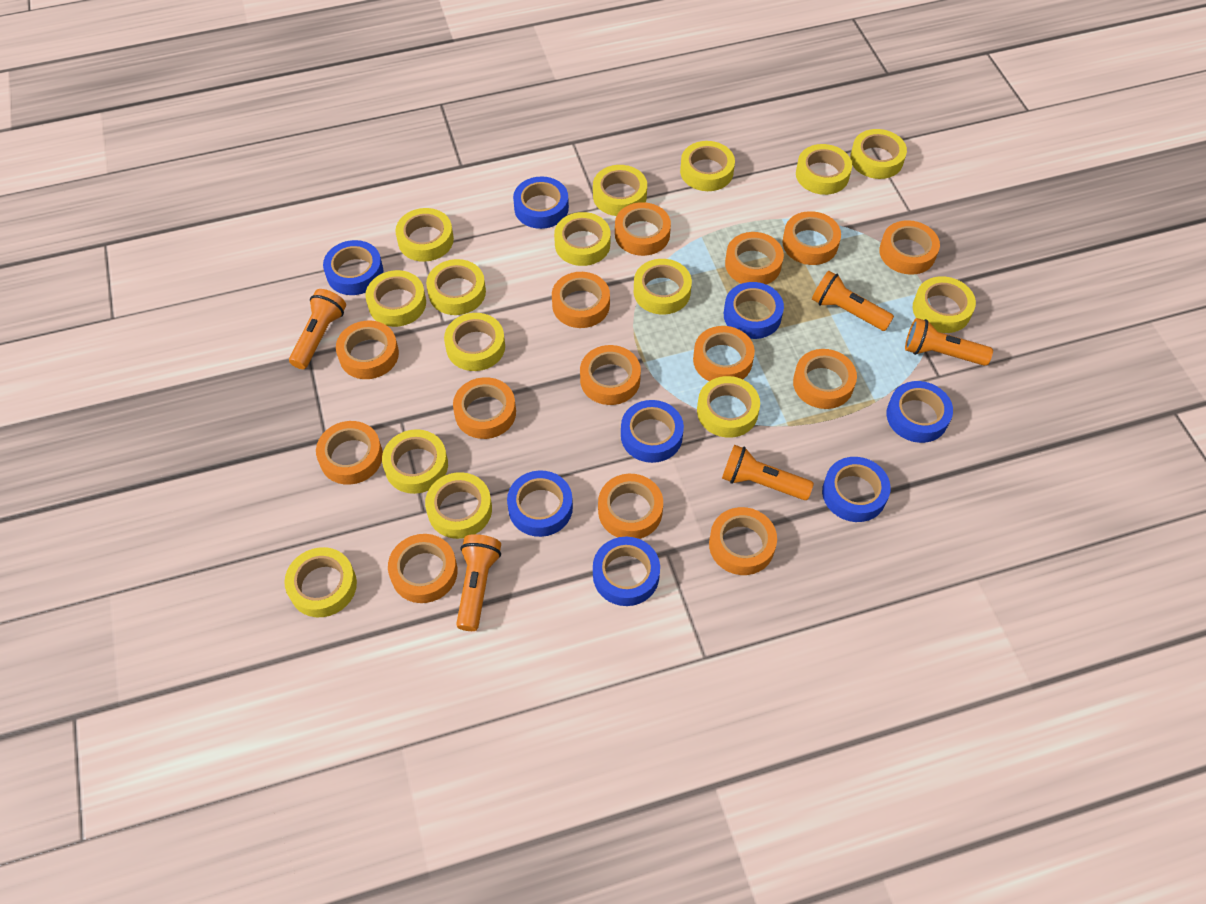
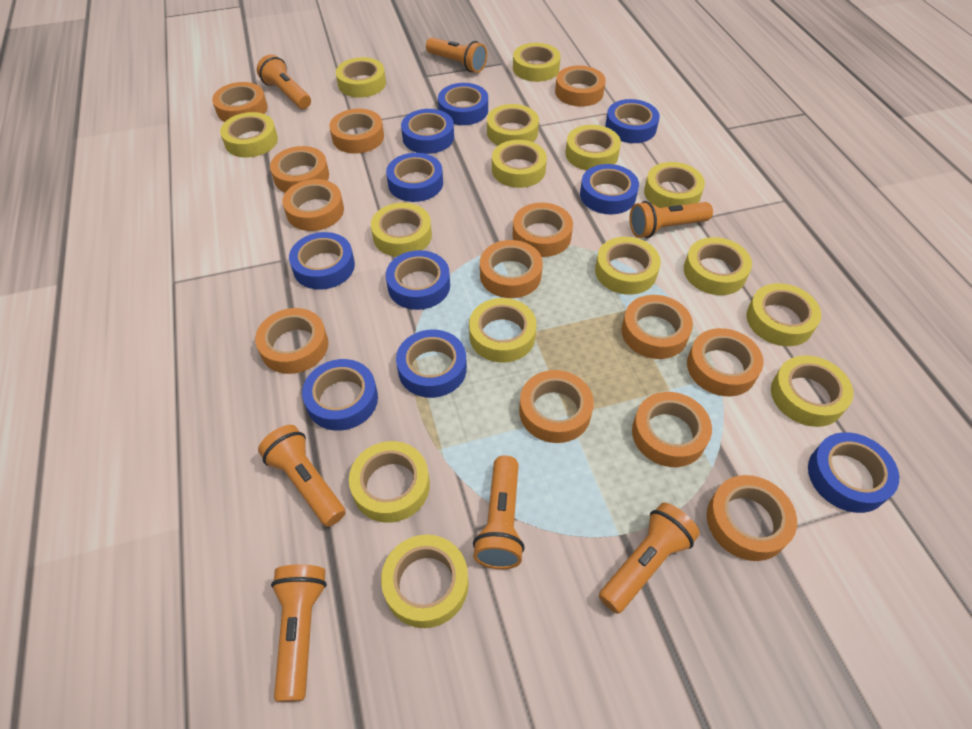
blue tape: 8 -> 10
orange flashlight: 5 -> 7
orange tape: 14 -> 13

